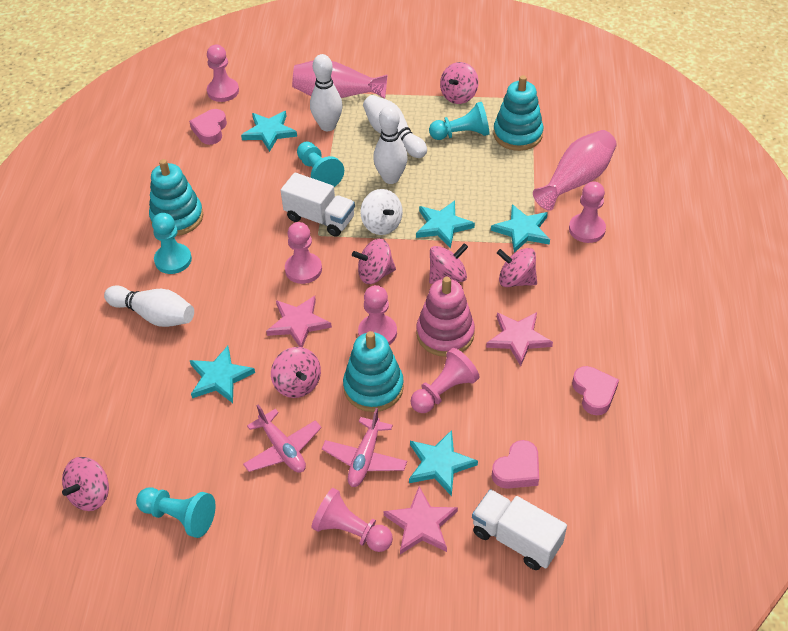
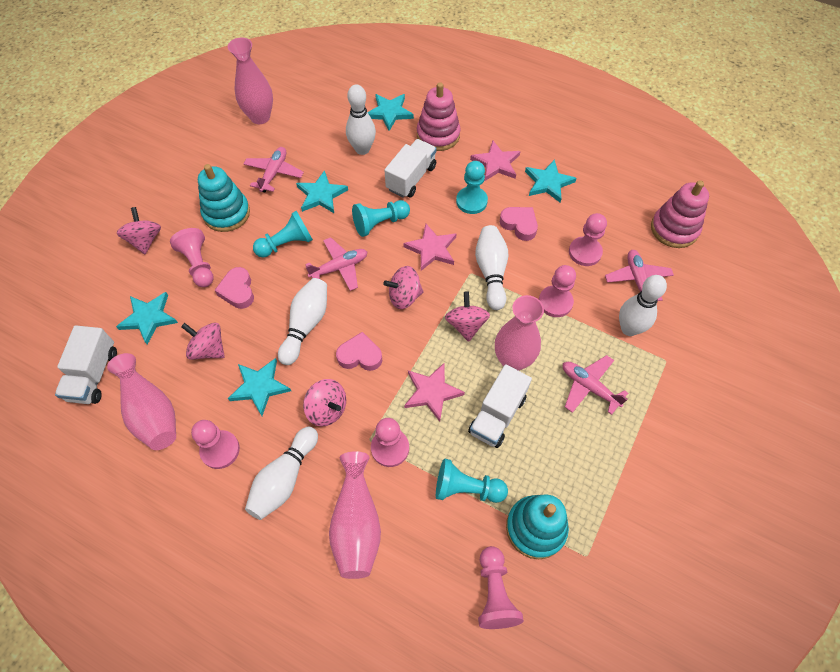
pink plane: 2 -> 4
pink spinning top: 6 -> 5
pink stacking toy: 1 -> 2
pink vase: 2 -> 4
turquoise stacking toy: 3 -> 2
white bowling pin: 4 -> 5
white spinning top: 1 -> 0
white truck: 2 -> 3

